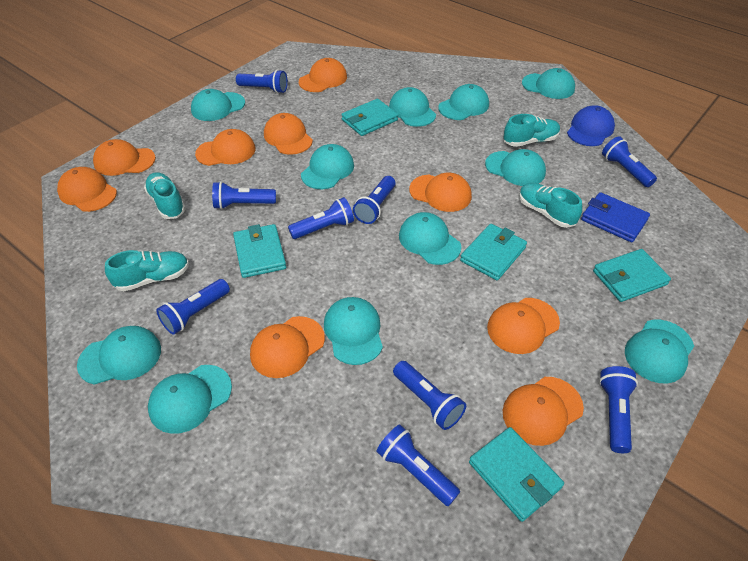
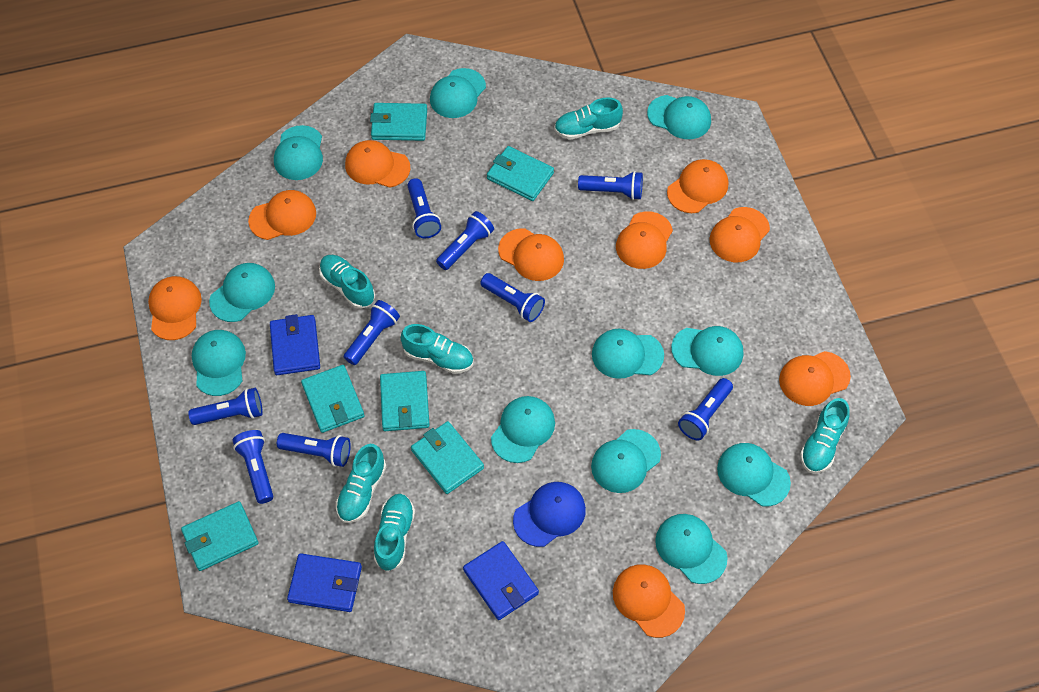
blue wallet: 1 -> 3
turquoise shoe: 4 -> 6
turquoise wallet: 5 -> 6

